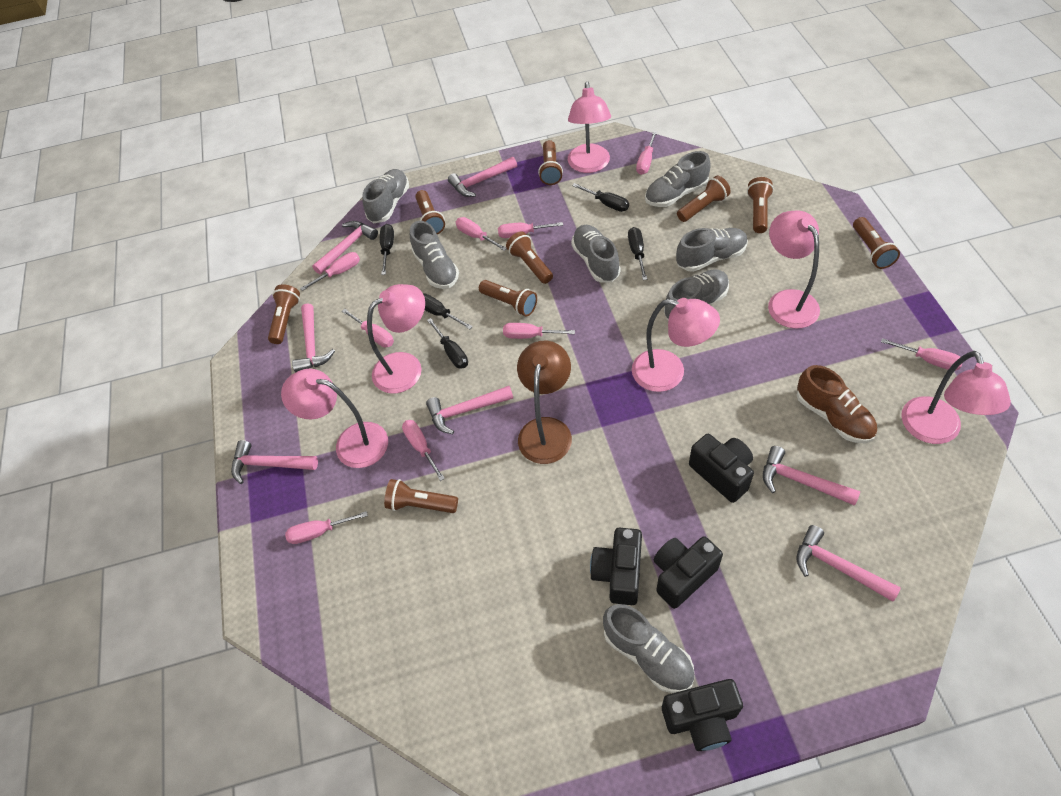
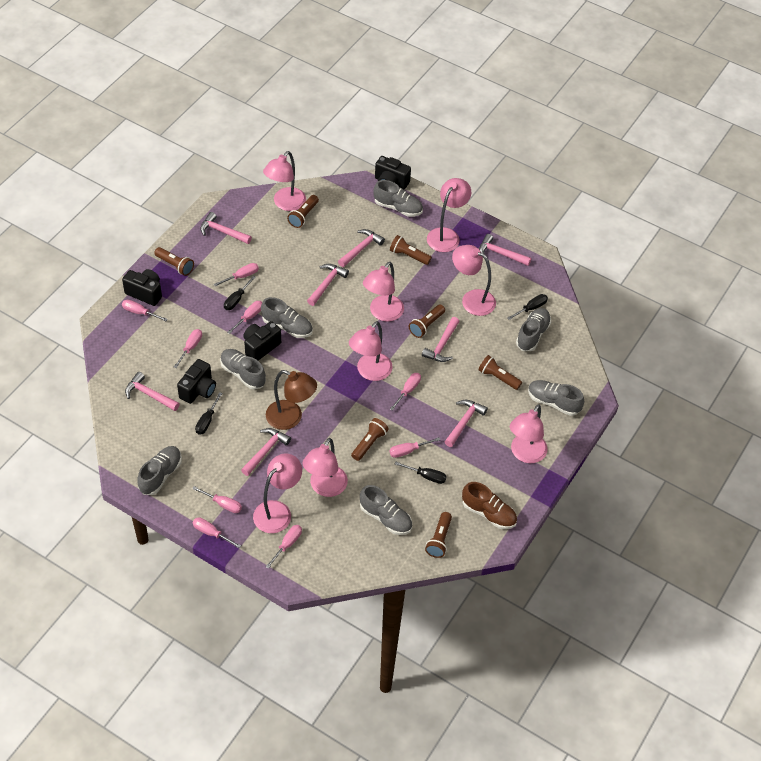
black screwdriver: 5 -> 4
brown flashlight: 9 -> 7
pink hammer: 7 -> 8
pink lamp: 6 -> 8

